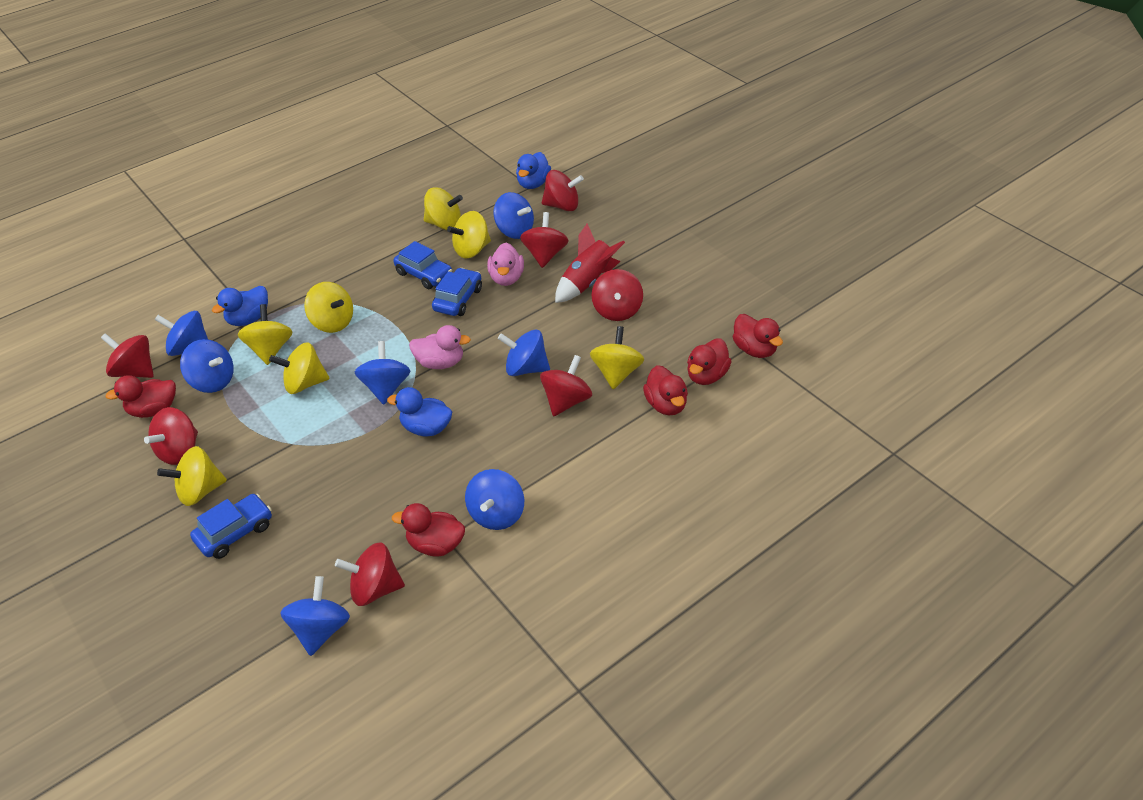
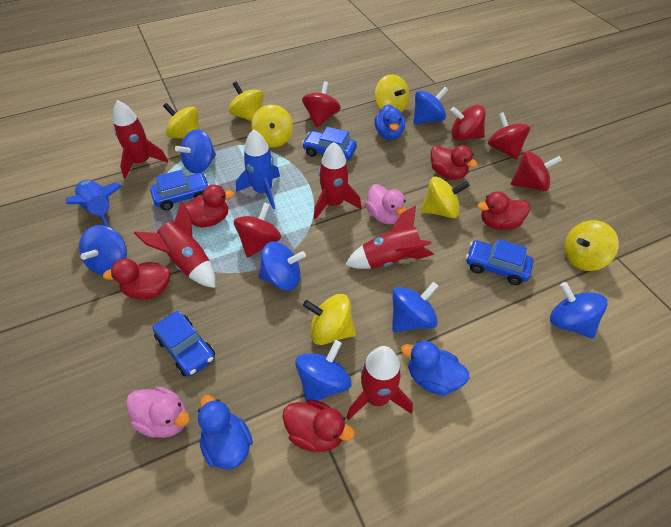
blue car: 3 -> 4
blue rocket: 0 -> 2
red rocket: 1 -> 5
red spinning top: 7 -> 5

